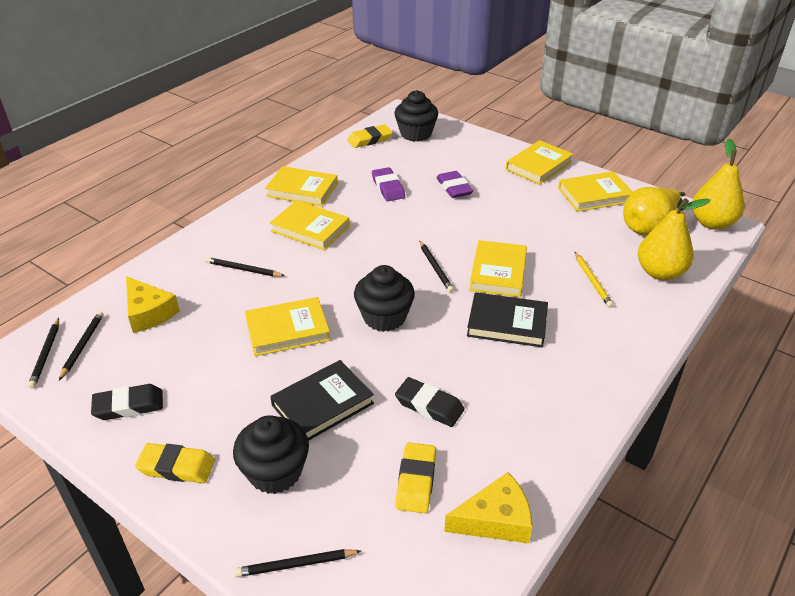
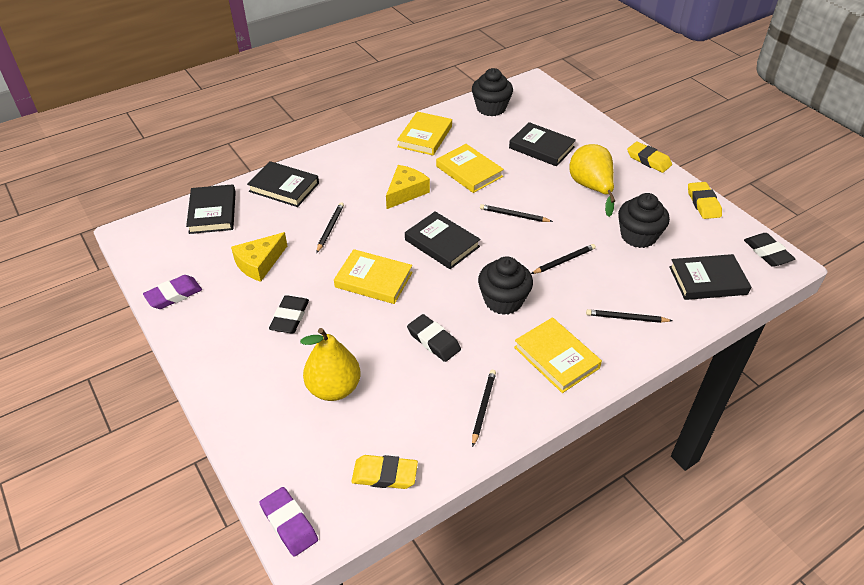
black book: 2 -> 5
black eraser: 2 -> 3
yellow book: 6 -> 4
yellow pear: 3 -> 2
yellow pencil: 1 -> 0

